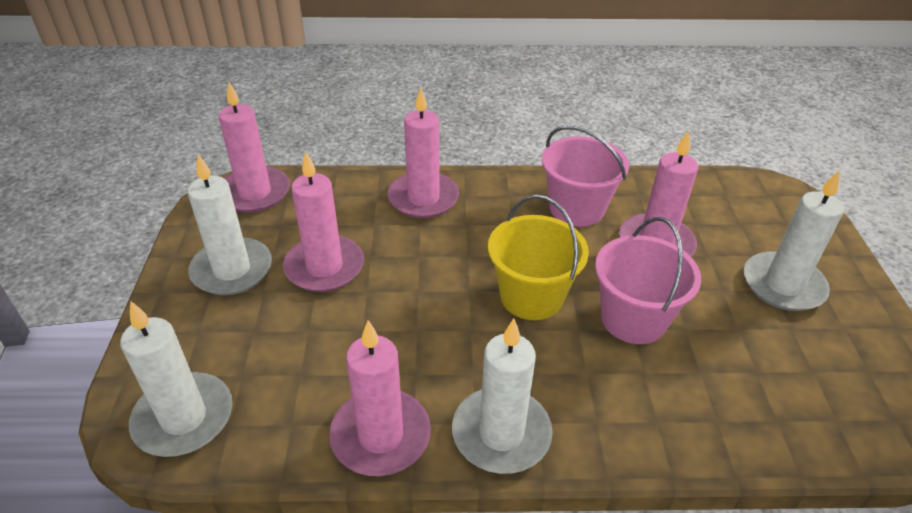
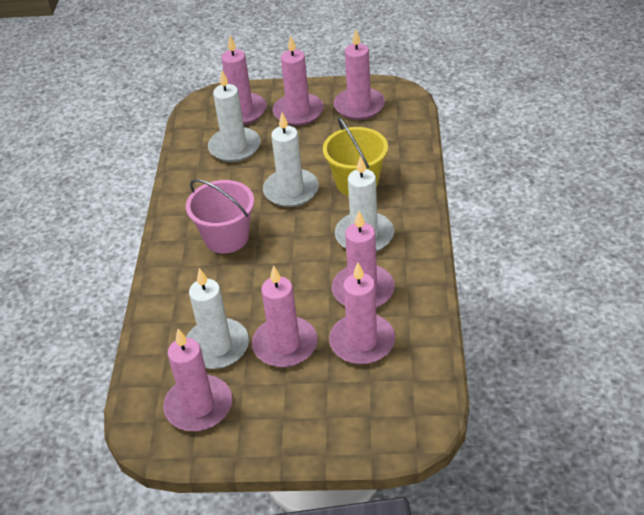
pink bucket: 2 -> 1
pink candle: 5 -> 7

